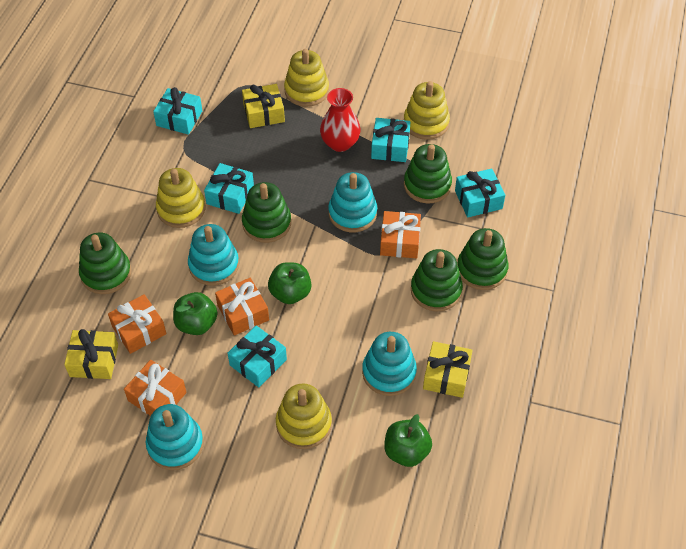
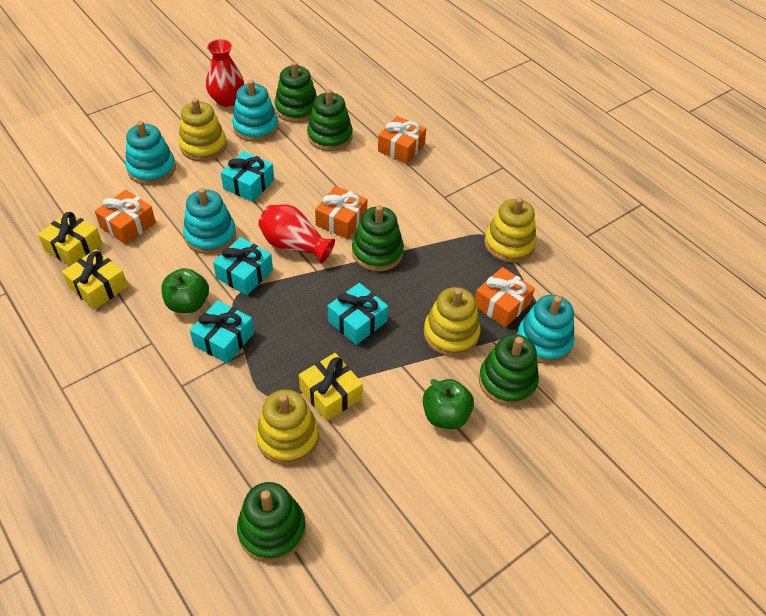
green apple: 3 -> 2
red vase: 1 -> 2
turquoise gift: 5 -> 4

